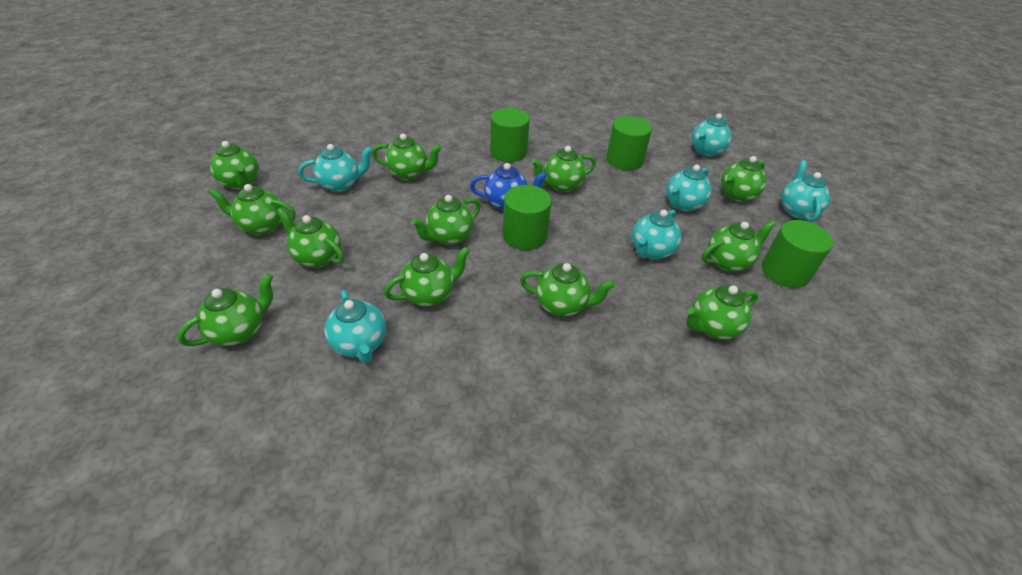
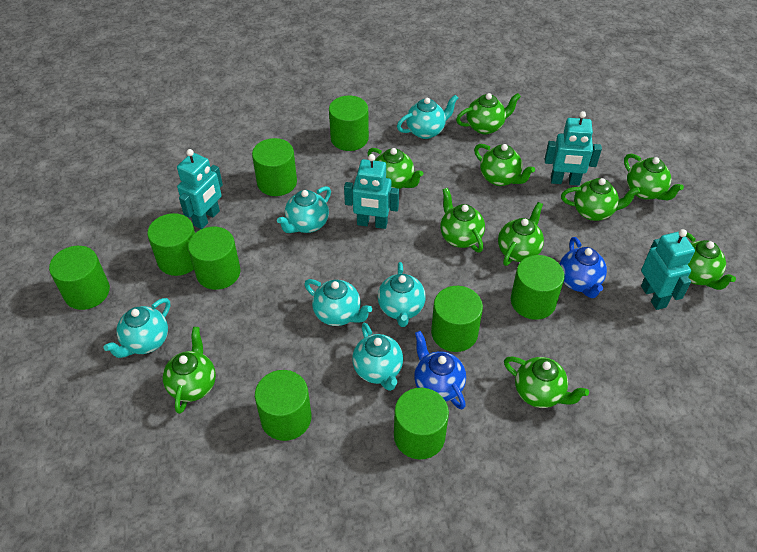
blue teapot: 1 -> 2
green cylinder: 4 -> 9
green teapot: 12 -> 10
turquoise robot: 0 -> 4

